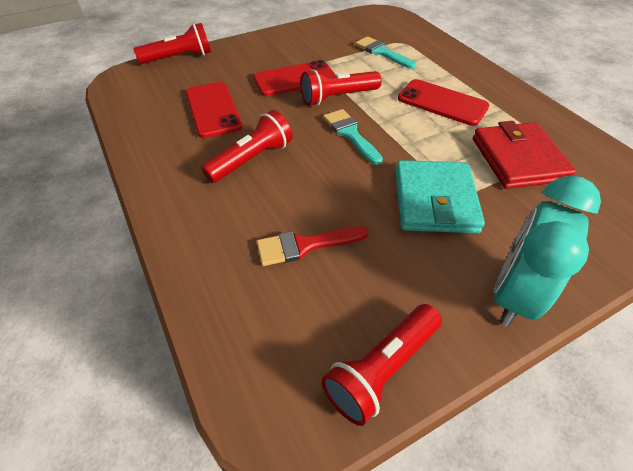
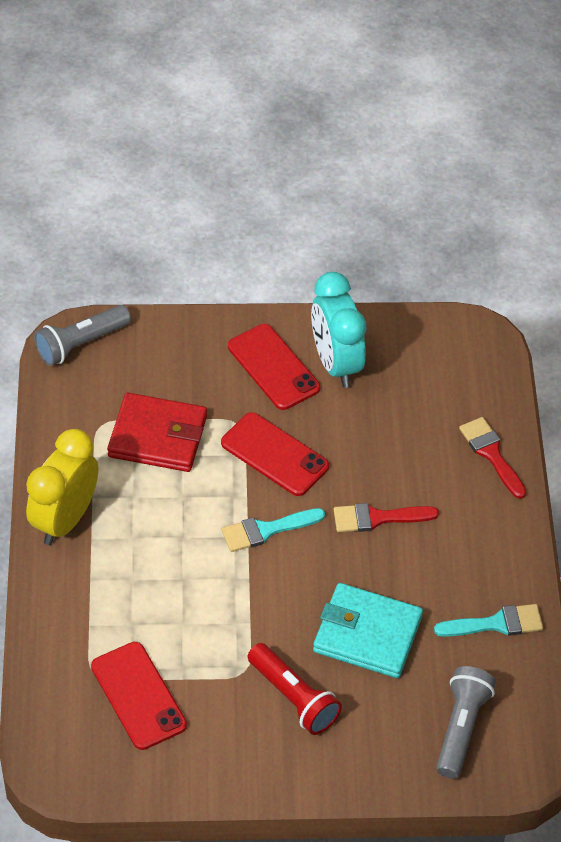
grey flashlight: 0 -> 2
red brush: 1 -> 2
red flashlight: 4 -> 1
yellow clock: 0 -> 1

